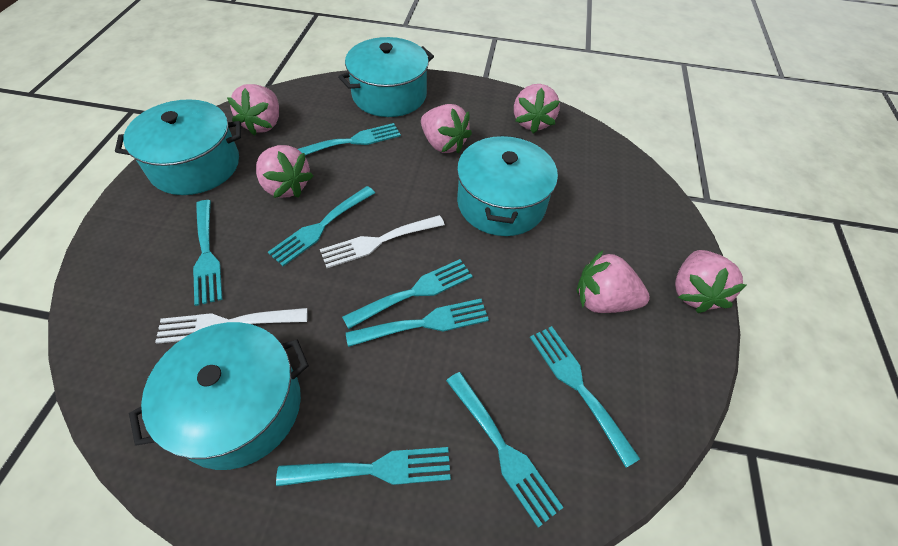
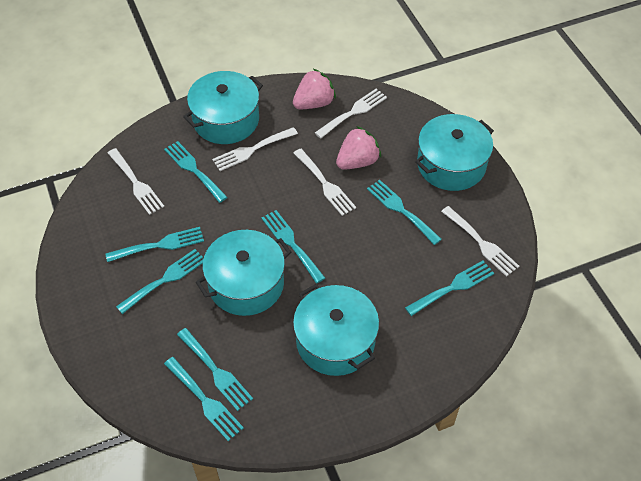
pink strawberry: 6 -> 2
white fork: 2 -> 5

